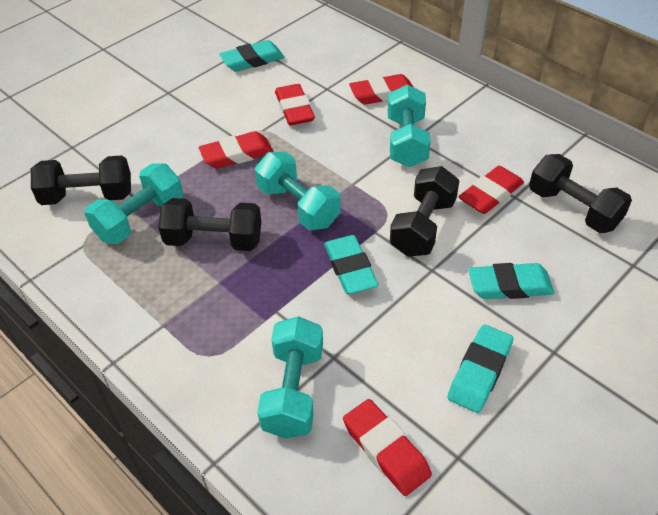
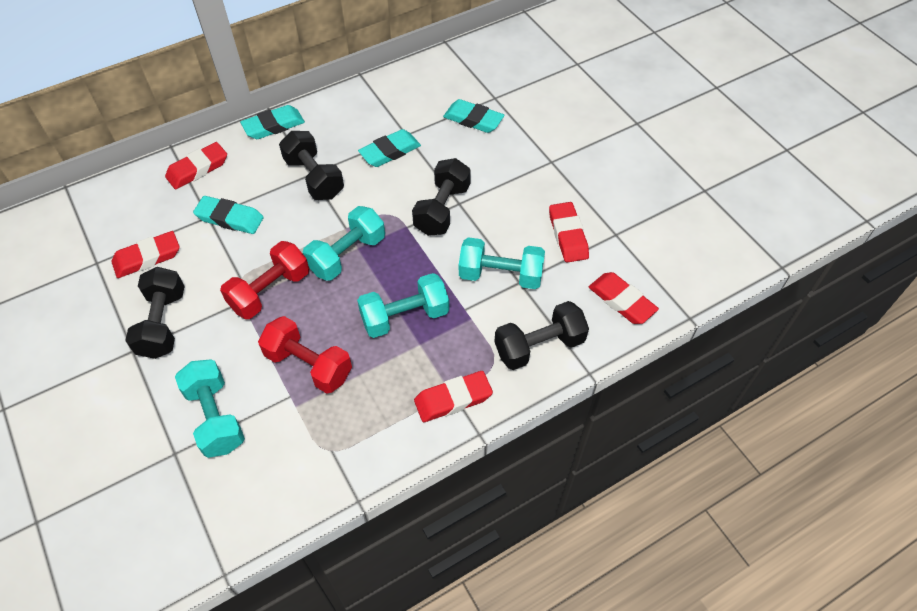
red dumbbell: 0 -> 2

